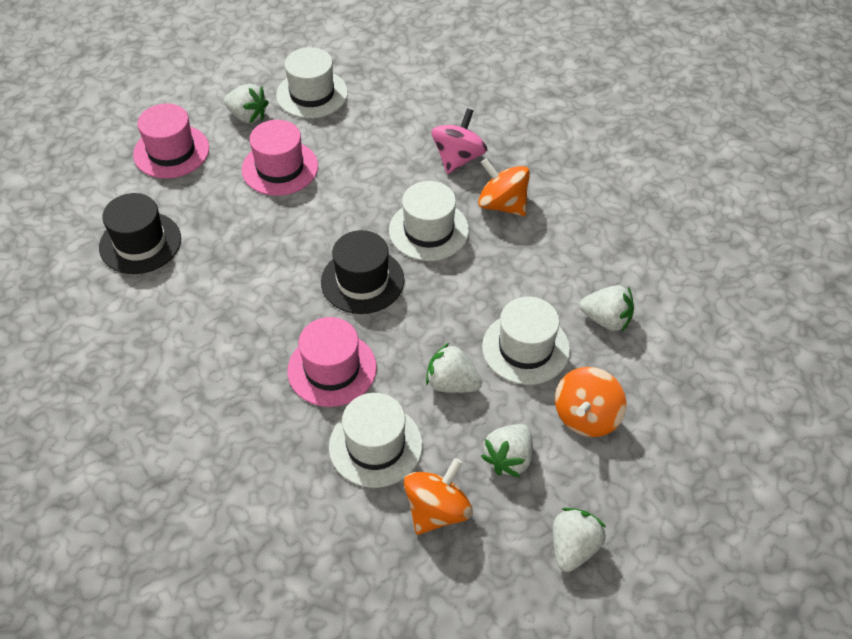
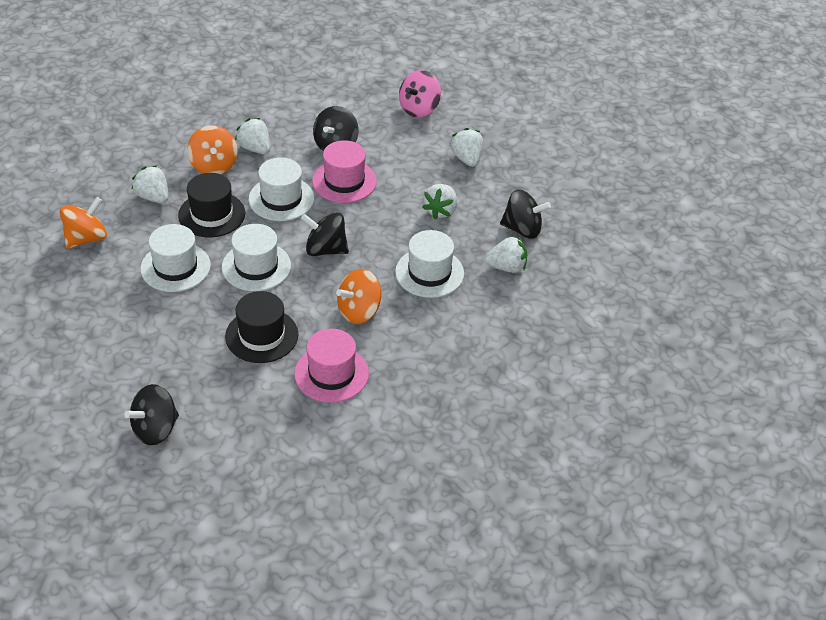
black spinning top: 0 -> 4
pink hat: 3 -> 2

